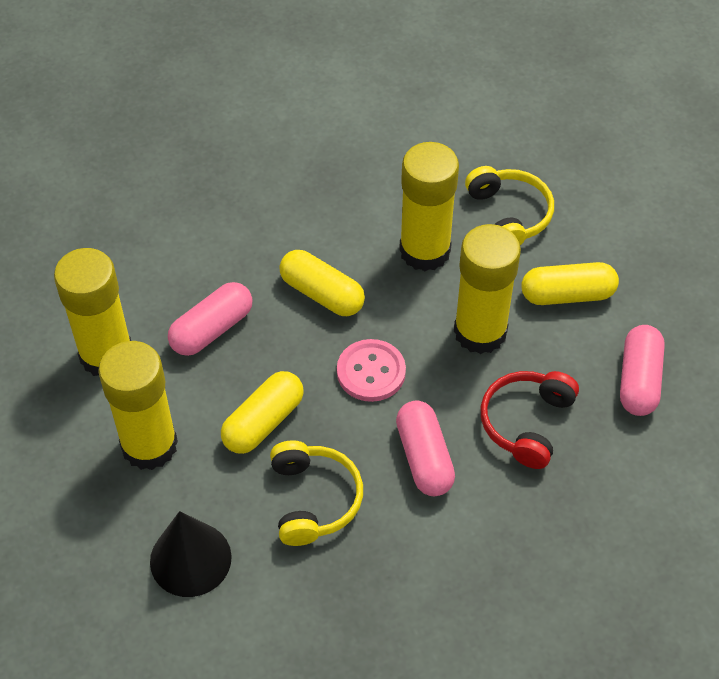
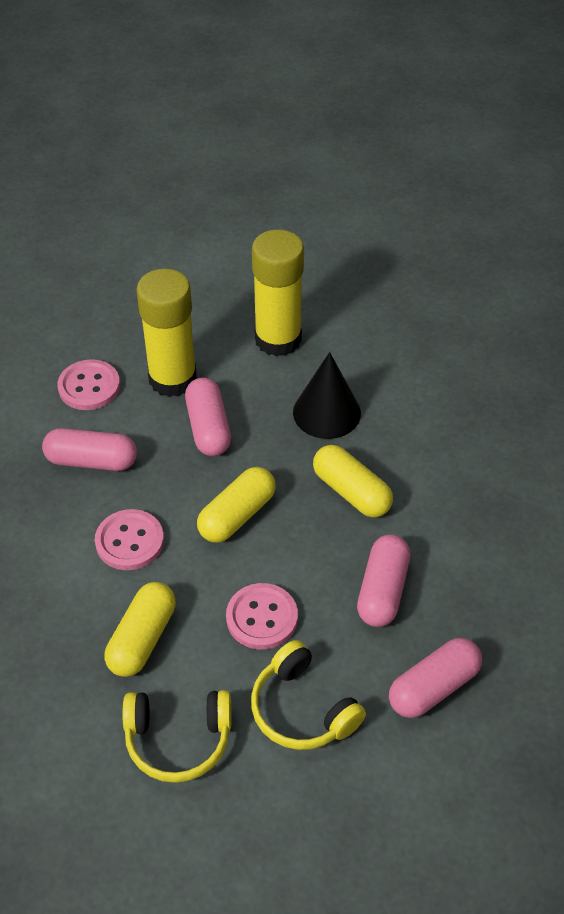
pink button: 1 -> 3
pink capsule: 3 -> 4
red headphones: 1 -> 0
yellow glue stick: 4 -> 2

